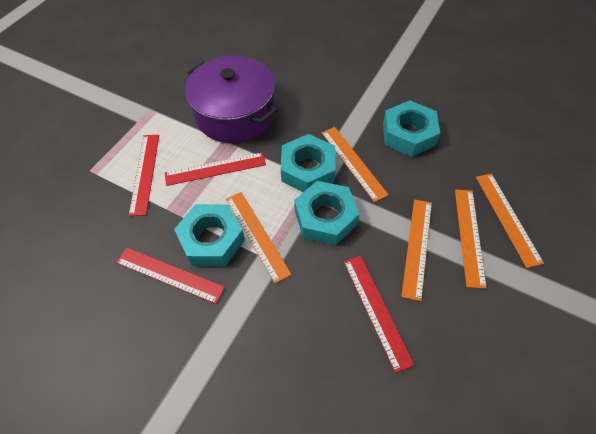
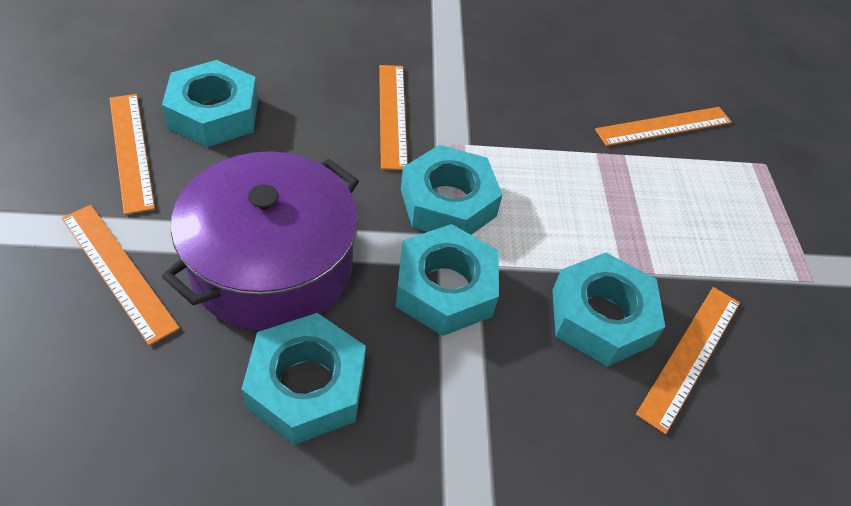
red ruler: 4 -> 0
turquoise nut: 4 -> 5

